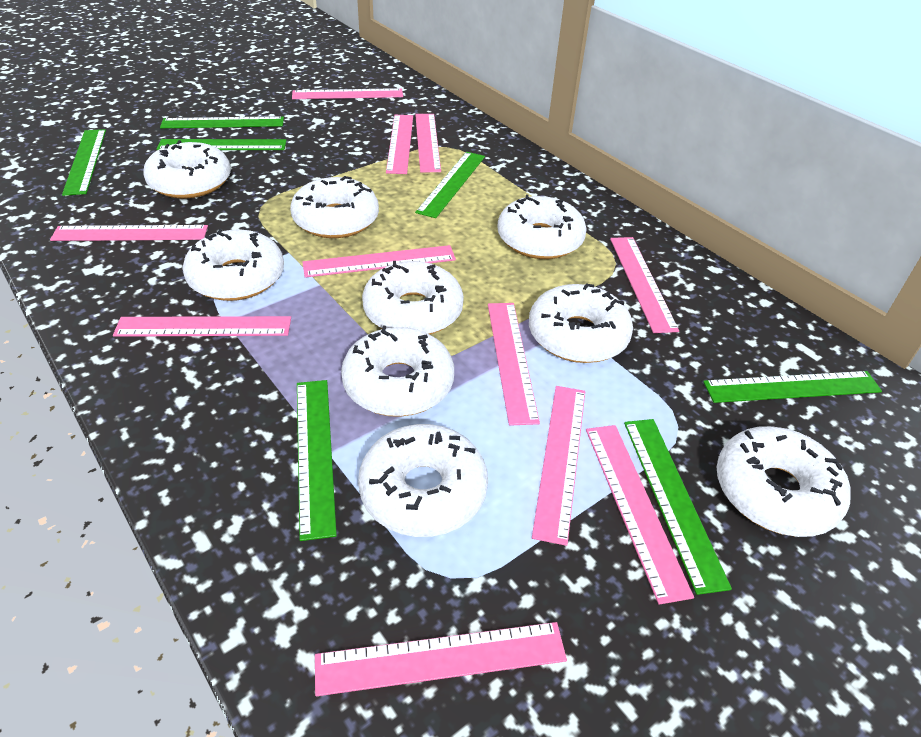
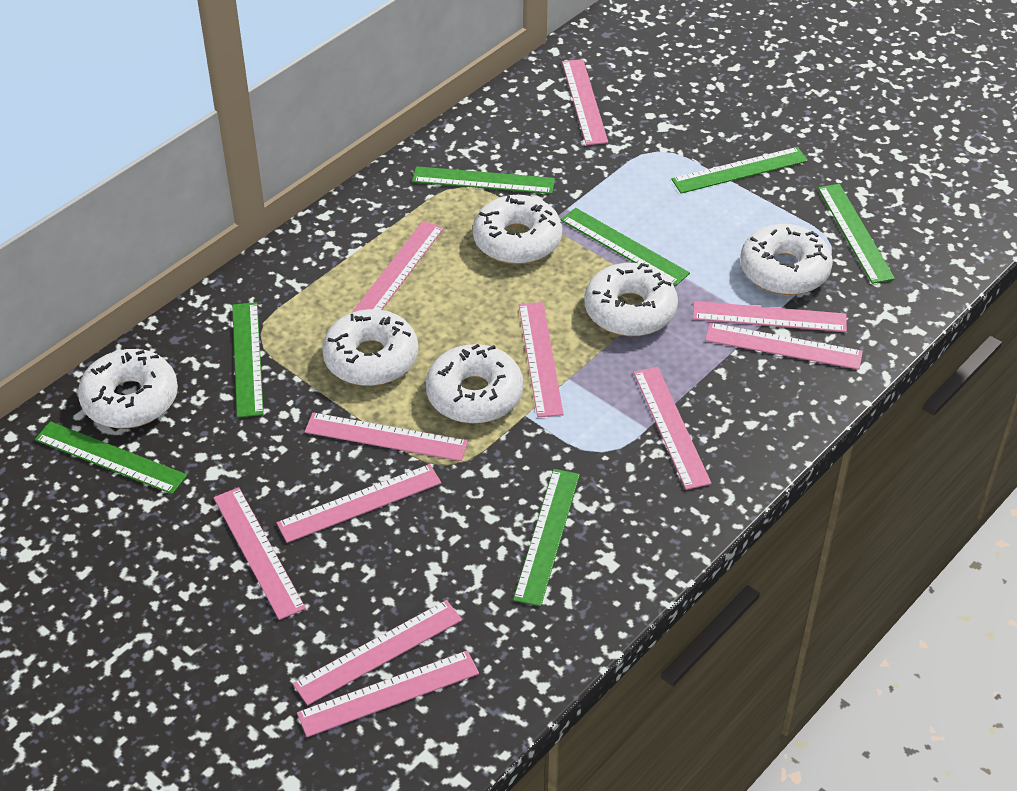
white donut: 9 -> 6

